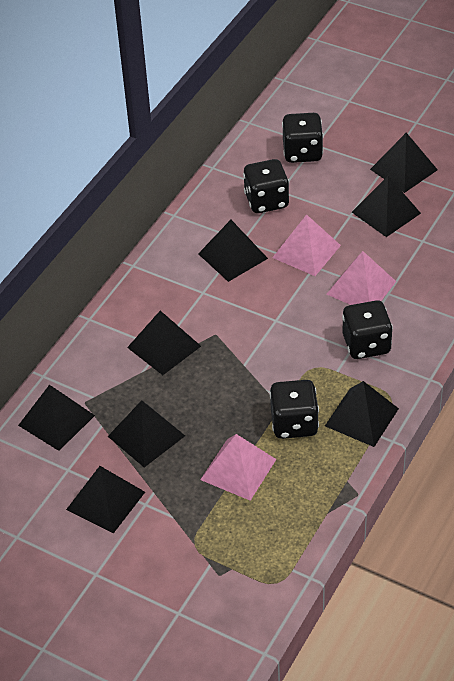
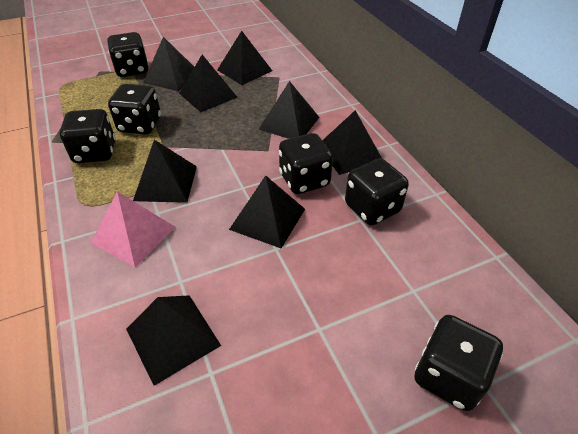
black dice: 4 -> 6
pink pyramid: 3 -> 1

